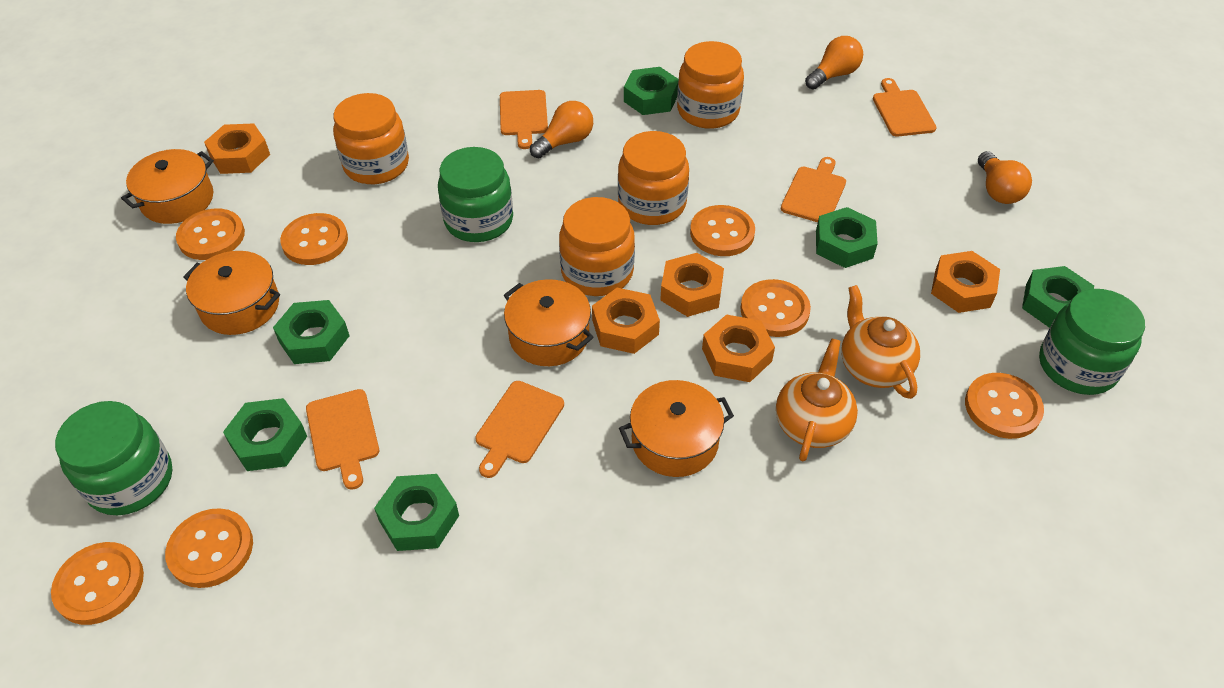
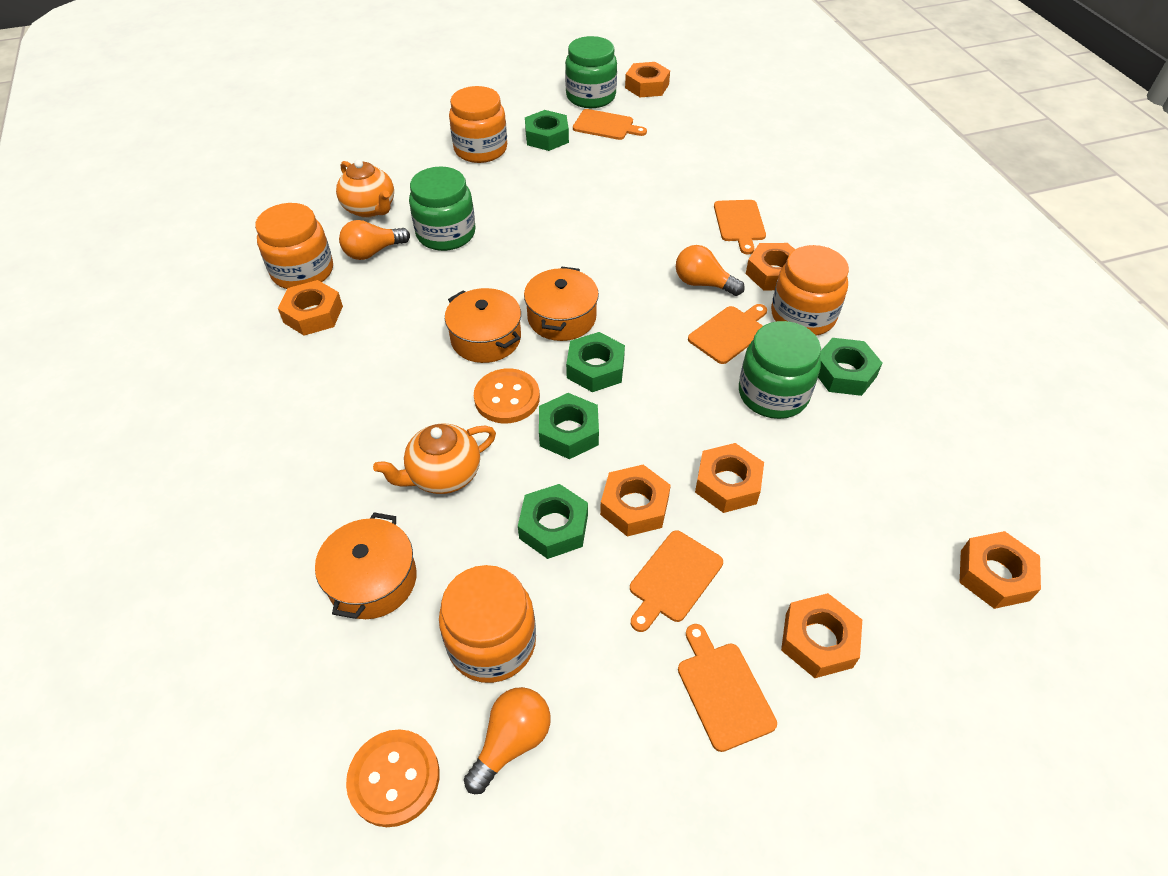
green nut: 6 -> 5
orange button: 7 -> 2
orange nut: 5 -> 7
orange pot: 4 -> 3

